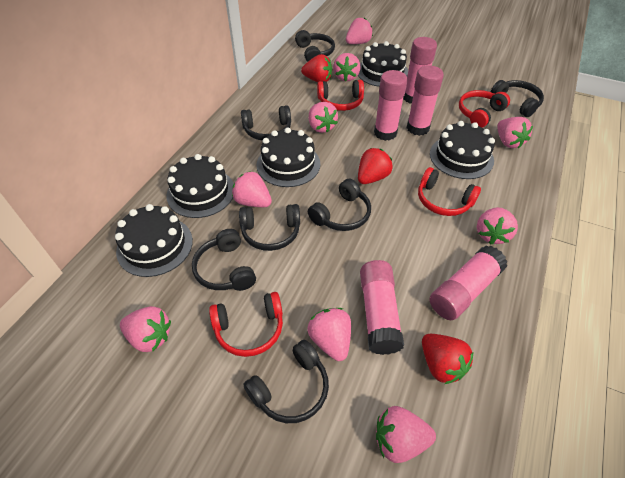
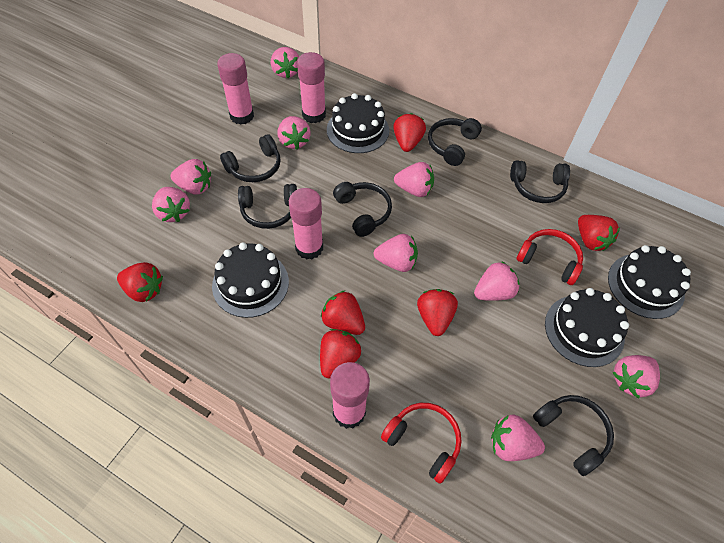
black cake: 5 -> 4
black headphones: 7 -> 6
pink glue stick: 5 -> 4
red headphones: 4 -> 2
red strawberry: 3 -> 6

